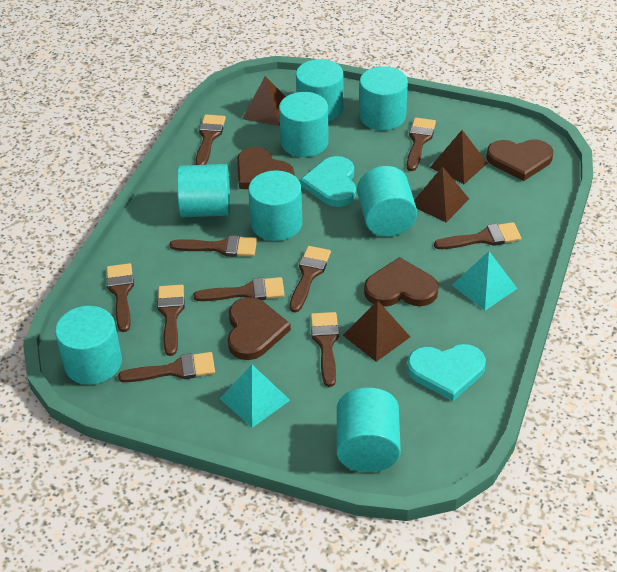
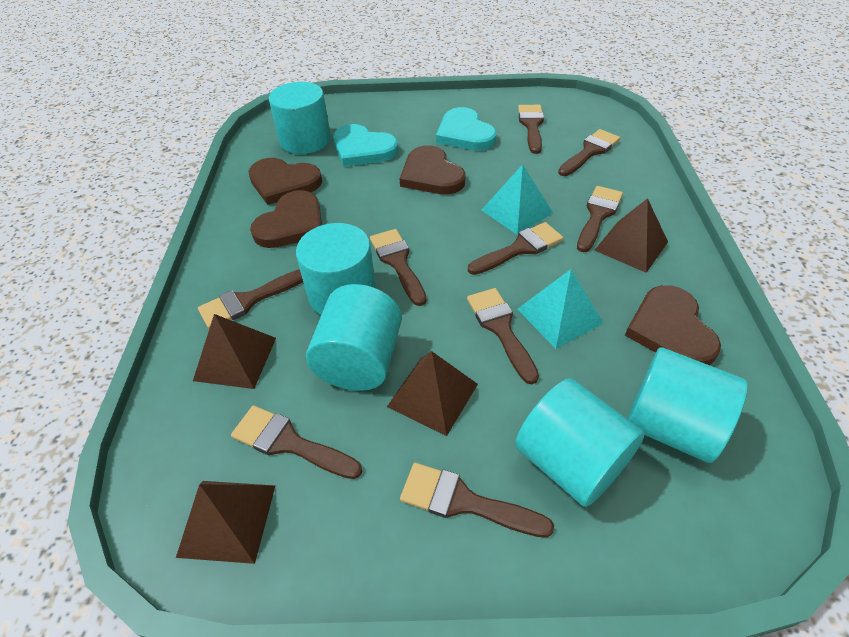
brown brush: 10 -> 9
turquoise cylinder: 8 -> 5

